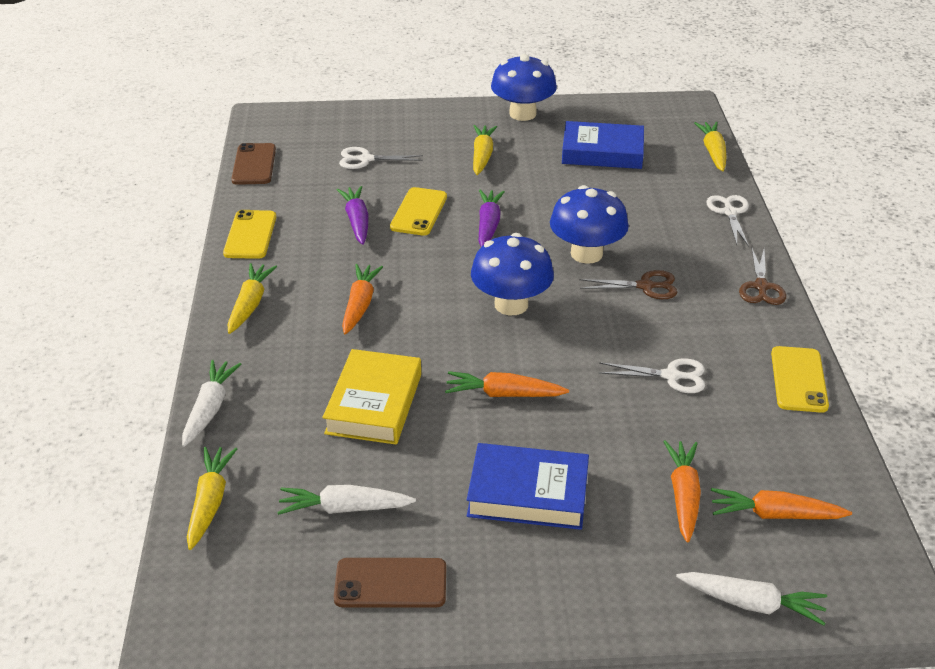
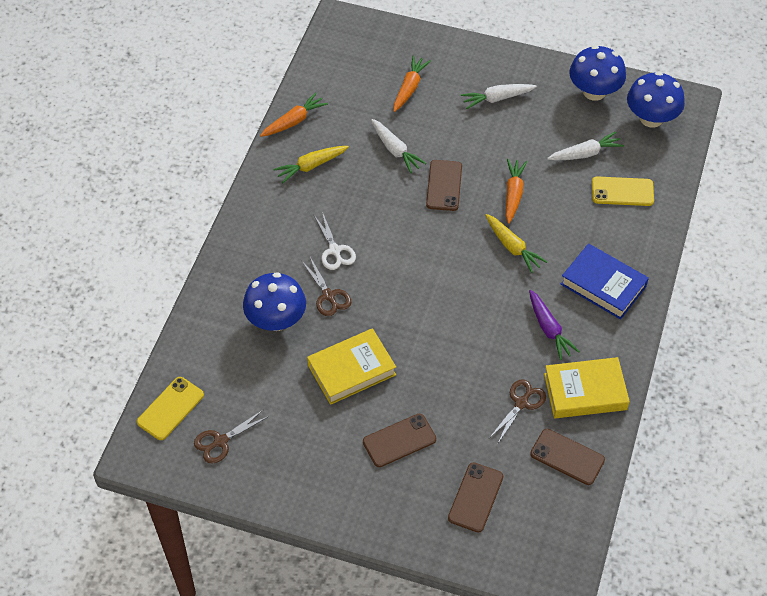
blue book: 2 -> 1
brown phone: 2 -> 4
brown scissors: 2 -> 3
orange carrot: 4 -> 3
purple carrot: 2 -> 1
white scissors: 3 -> 1
yellow book: 1 -> 2
yellow carrot: 4 -> 2
yellow phone: 3 -> 2

